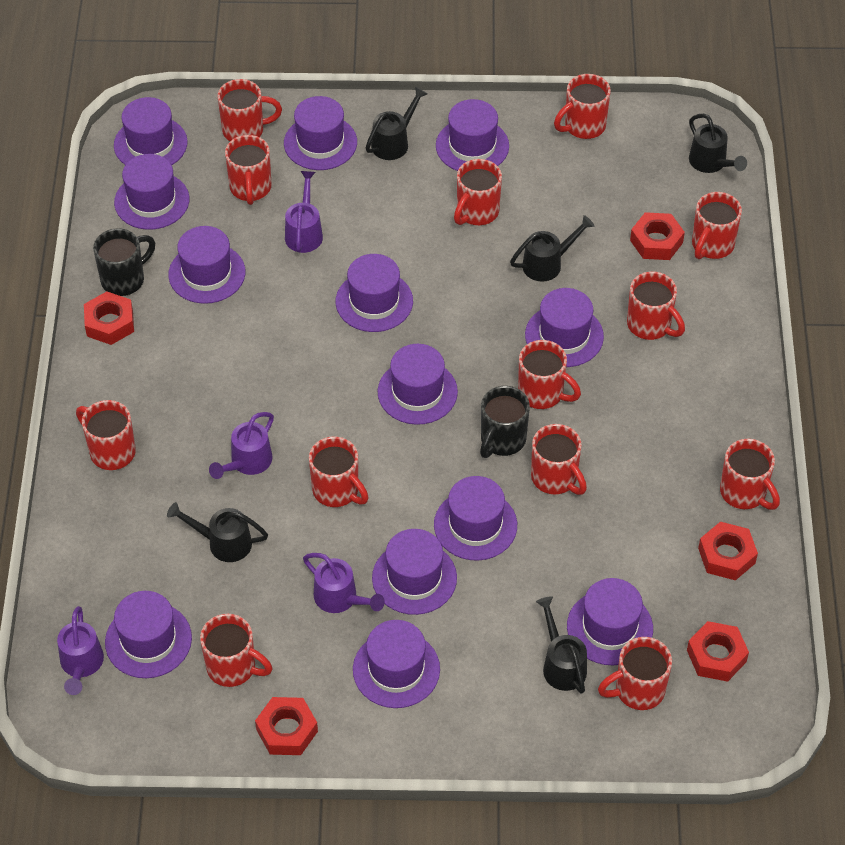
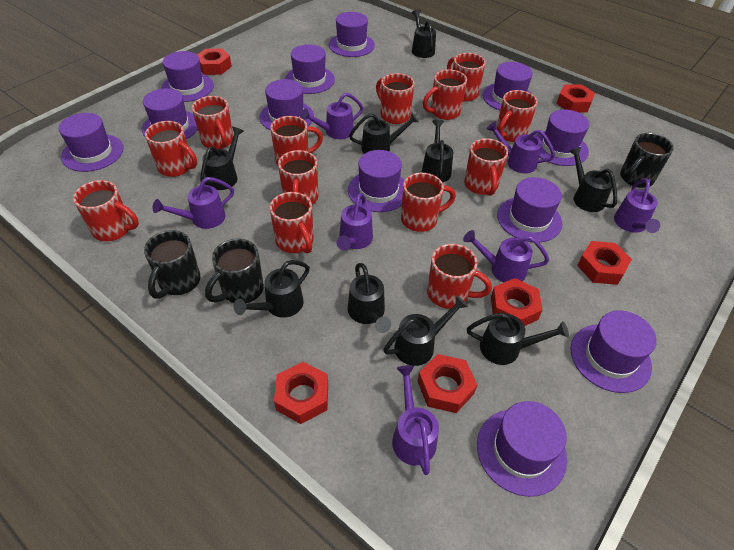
black mug: 2 -> 3
black watering can: 5 -> 9
purple hat: 13 -> 12
purple watering can: 4 -> 7
red nut: 5 -> 6

